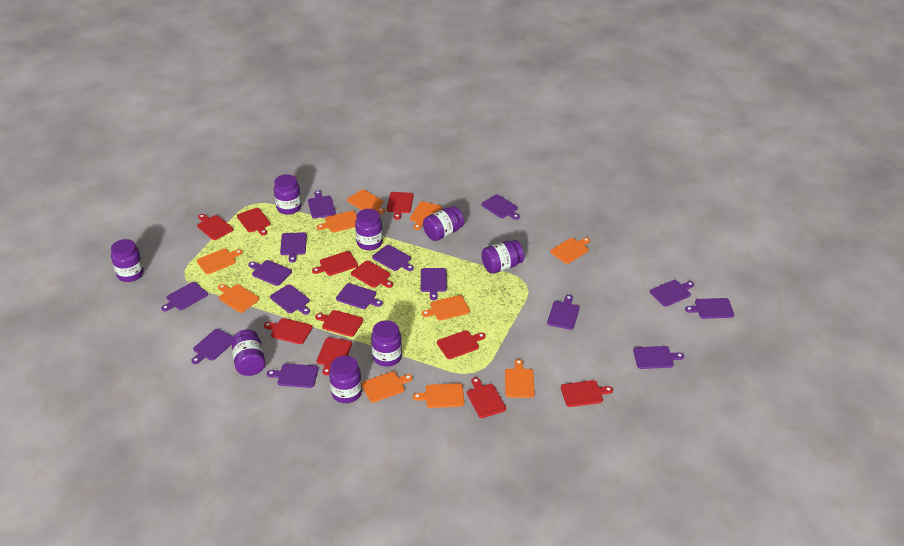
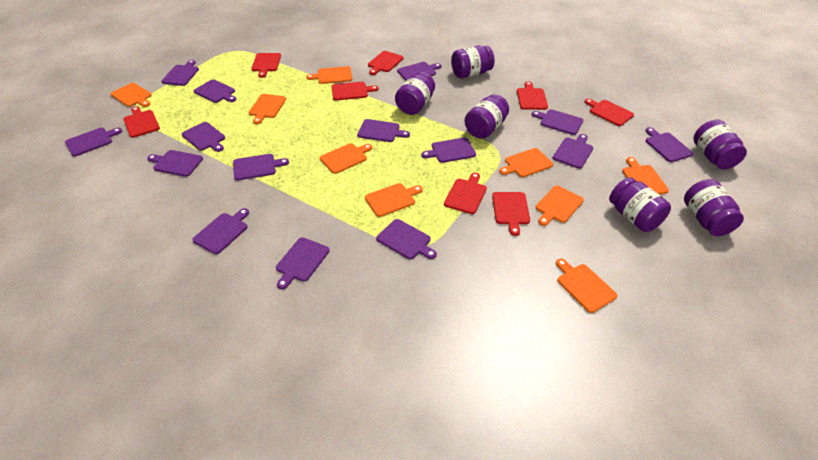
orange cutting board: 10 -> 9
purple jar: 8 -> 6
red cutting board: 11 -> 8

